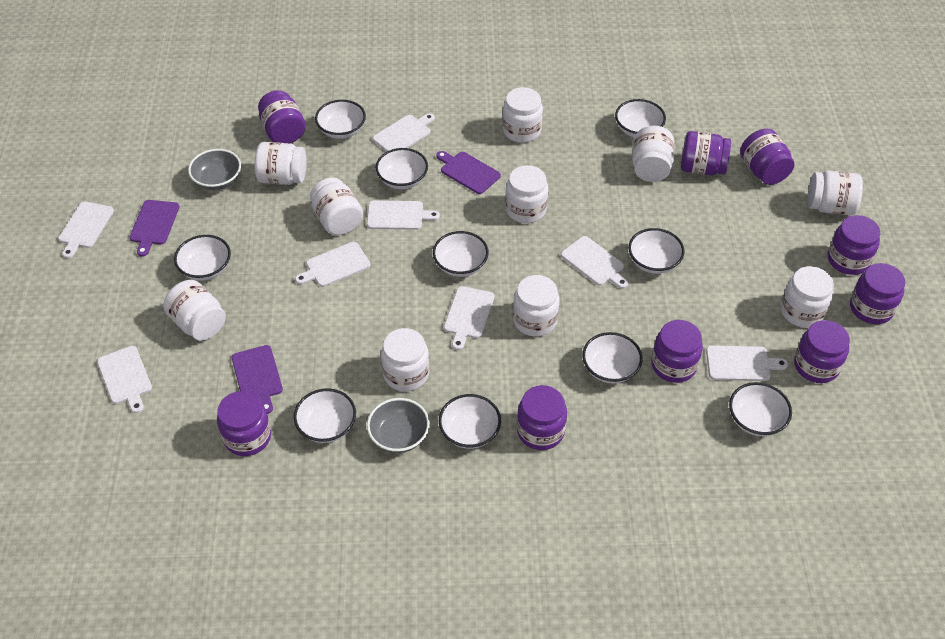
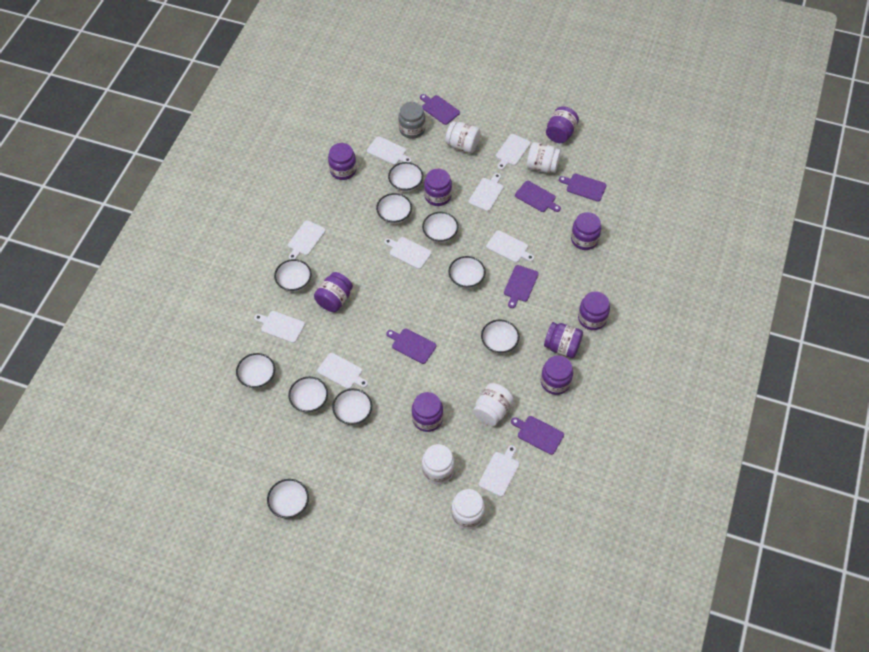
grey bowl: 2 -> 0
grey jar: 0 -> 1
purple cutting board: 3 -> 6
white cutting board: 8 -> 9
white jar: 10 -> 5

